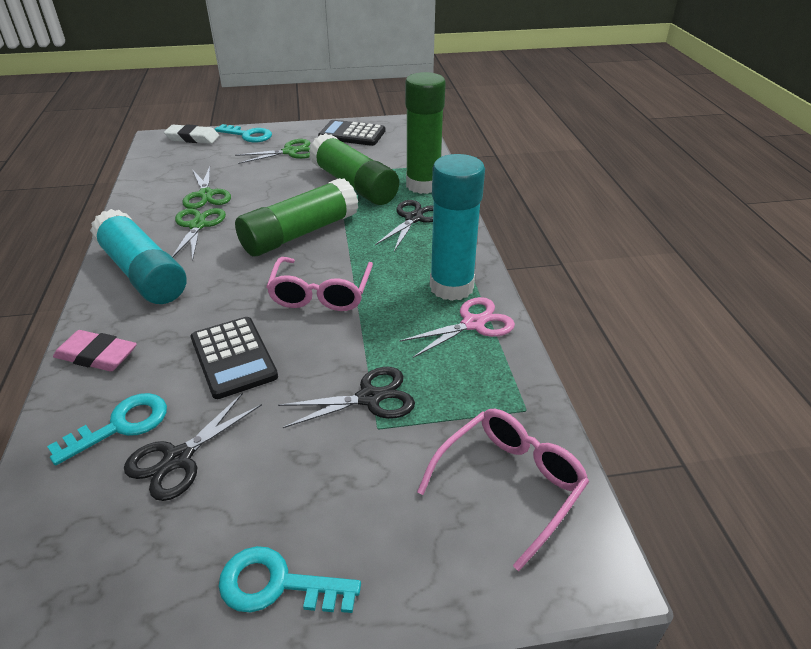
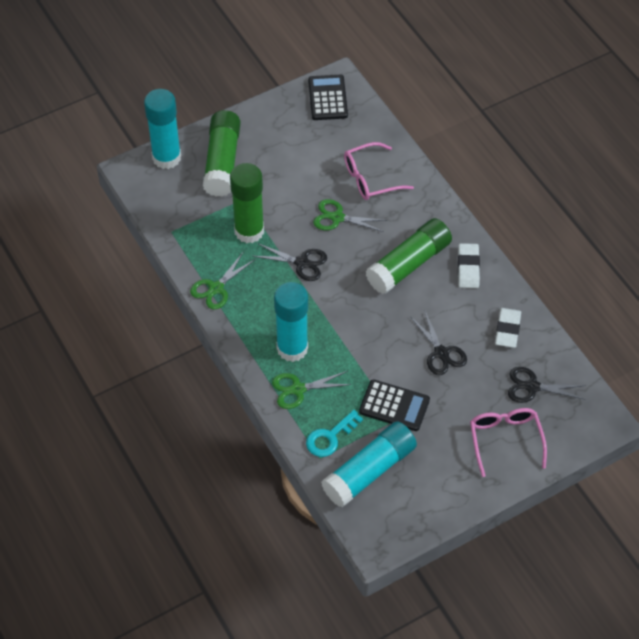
pink eraser: 1 -> 0
pink scissors: 1 -> 0
turquoise glue stick: 2 -> 3
turquoise key: 3 -> 1
white eraser: 1 -> 2

